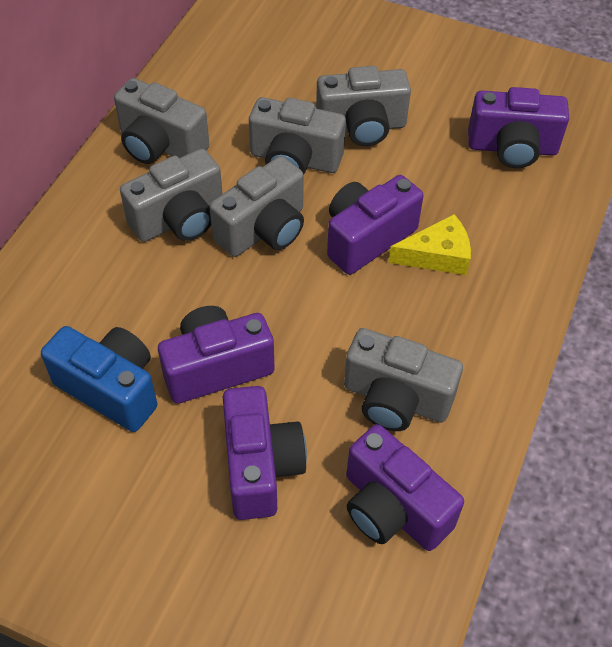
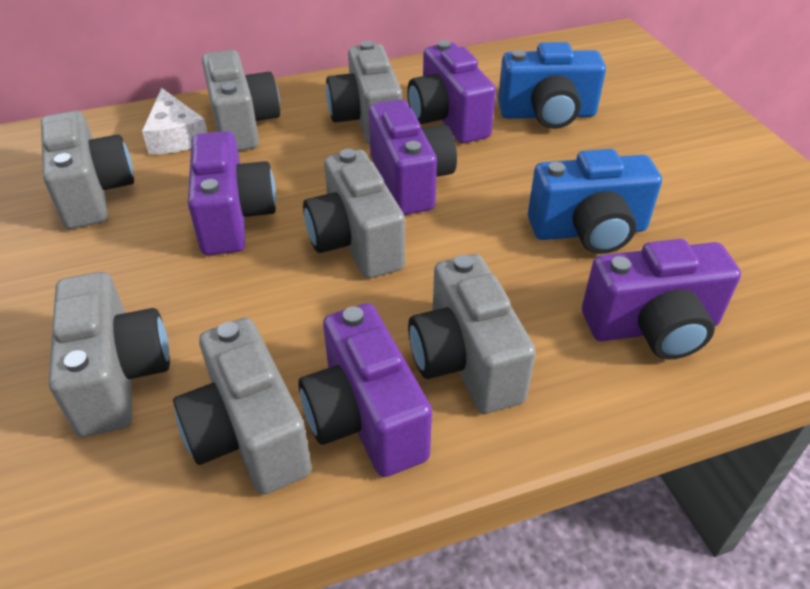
blue camera: 1 -> 2
grey camera: 6 -> 7
white cheese: 0 -> 1
yellow cheese: 1 -> 0

